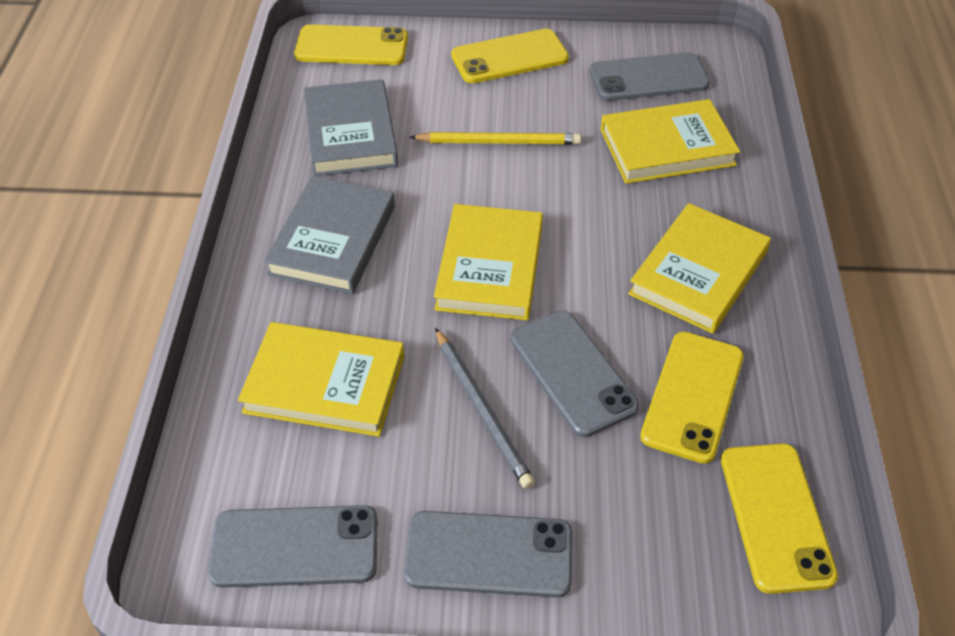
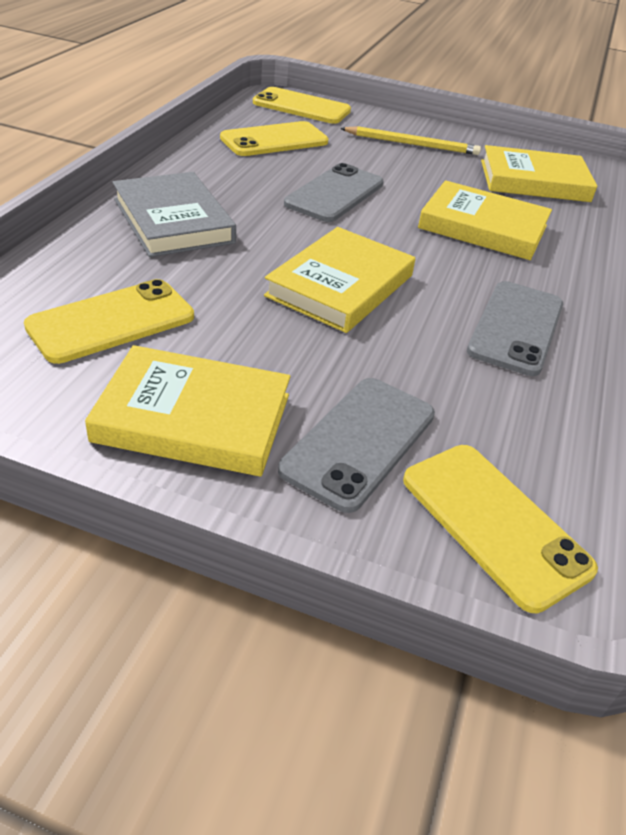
grey book: 2 -> 1
grey pencil: 1 -> 0
grey phone: 4 -> 3

